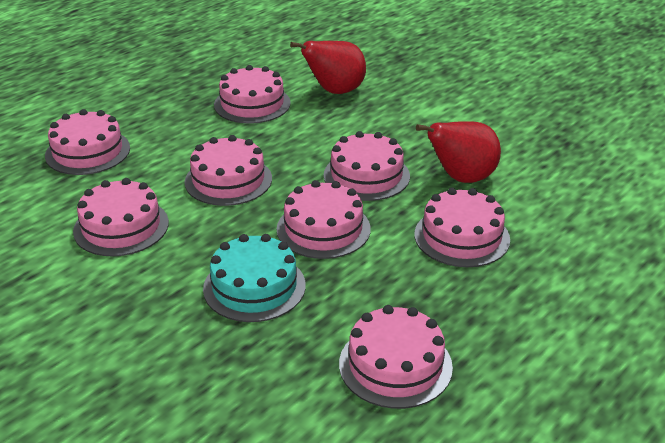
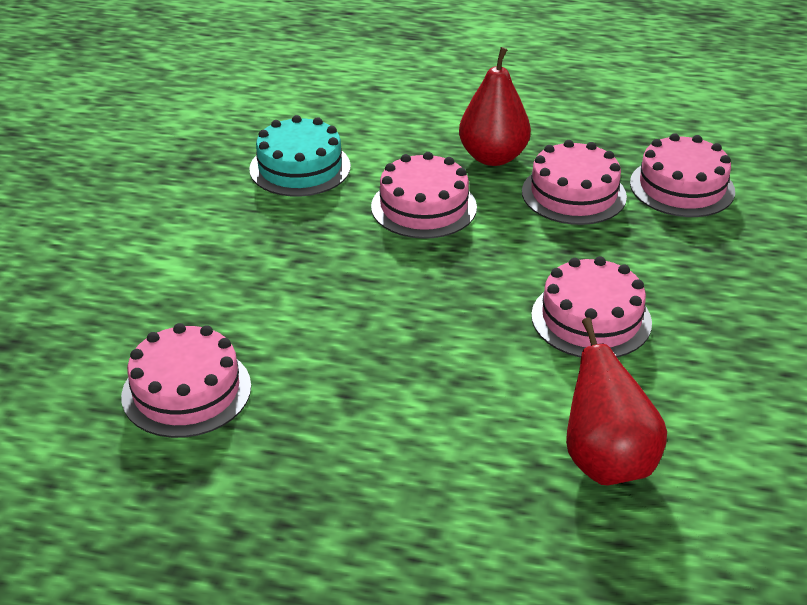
pink cake: 8 -> 5

